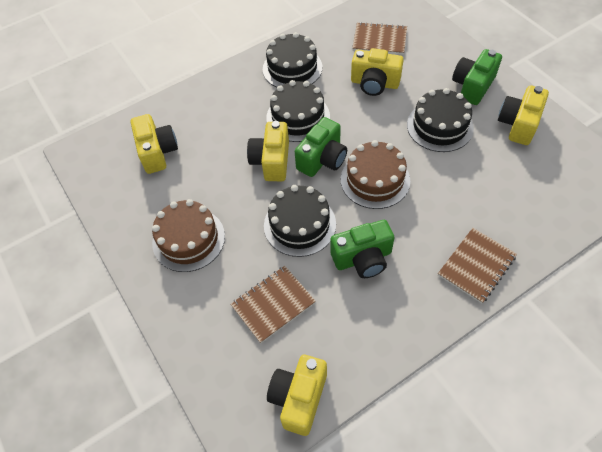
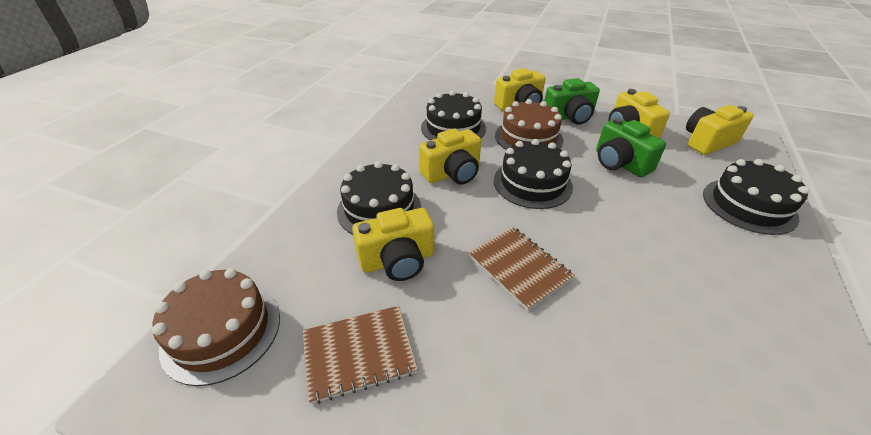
brown notebook: 3 -> 2
green camera: 3 -> 2

